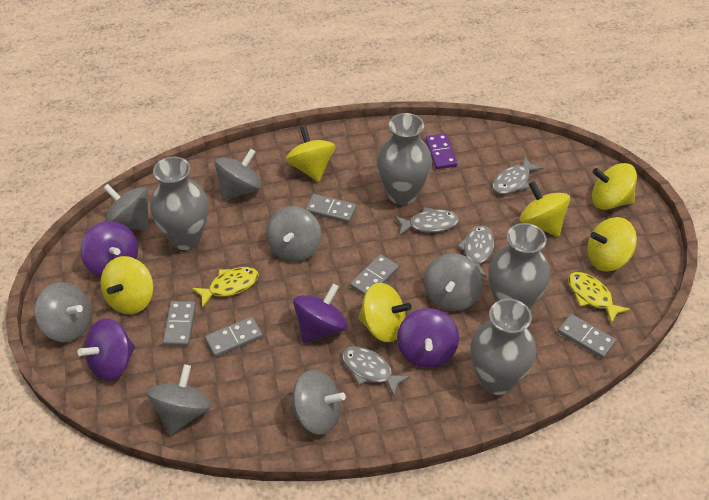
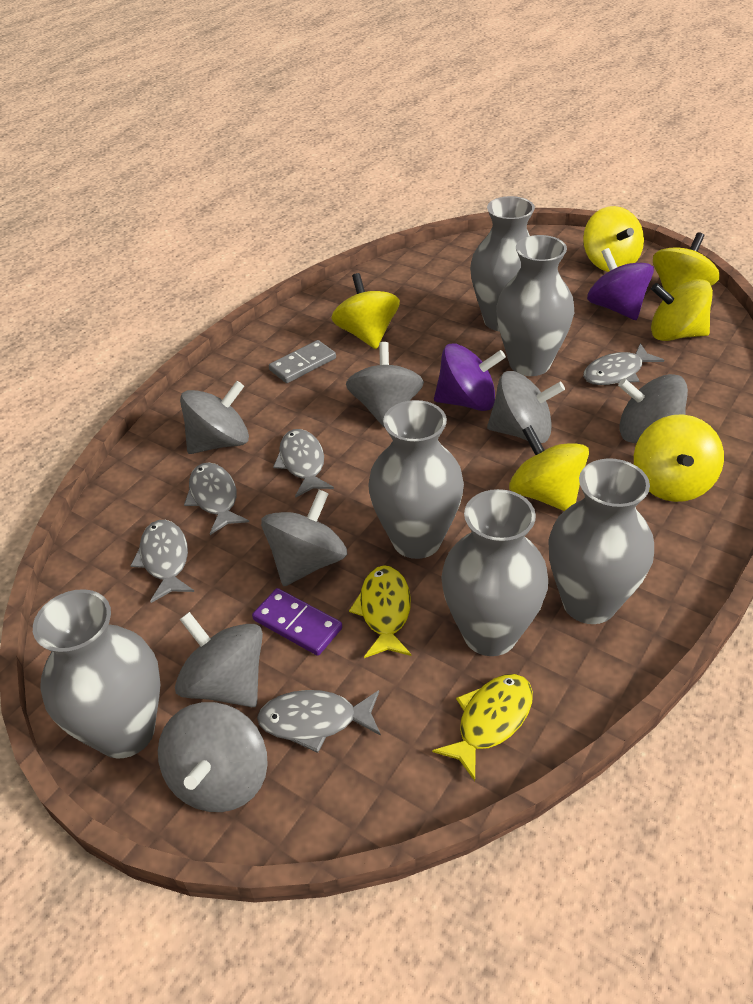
grey domino: 5 -> 1
grey fish: 4 -> 5
grey vase: 4 -> 6
purple spinning top: 4 -> 2

